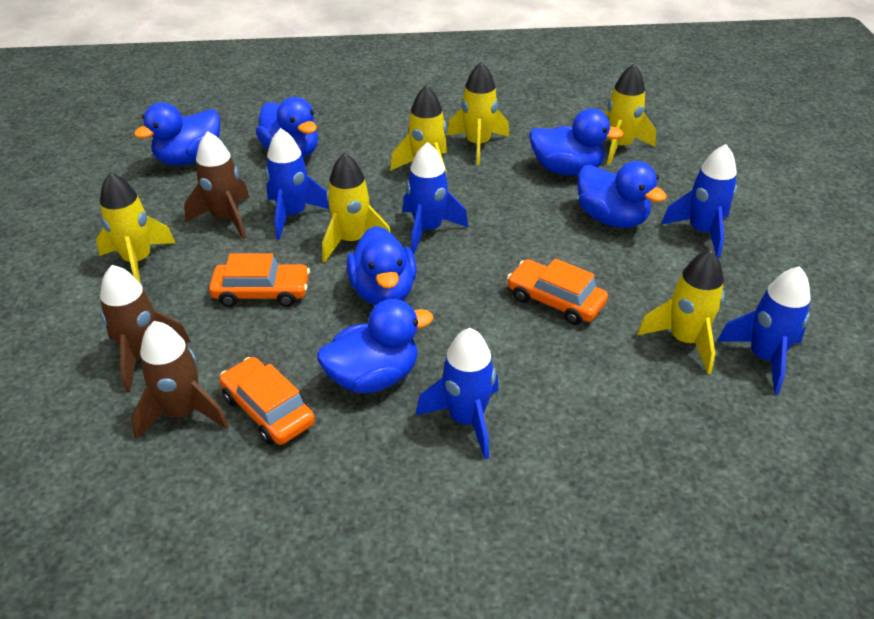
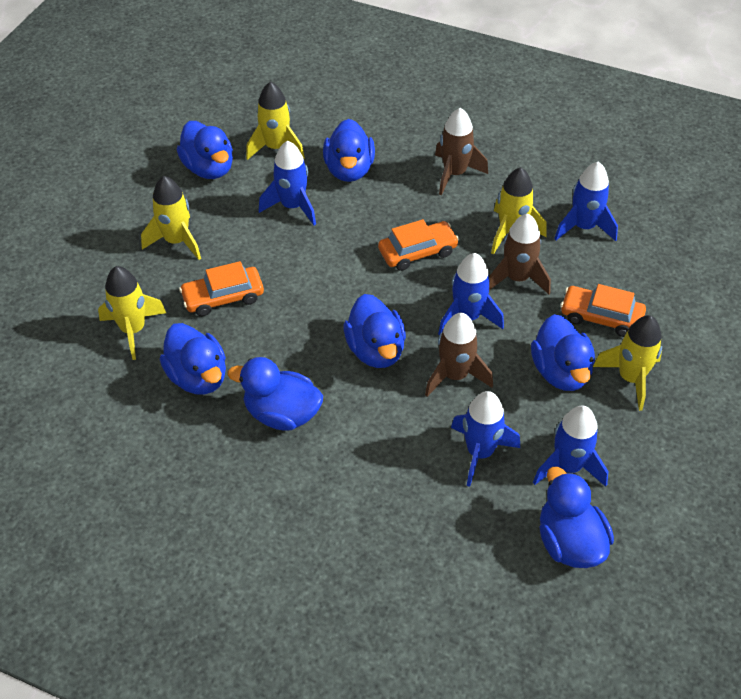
blue duck: 6 -> 7
yellow rocket: 6 -> 5

